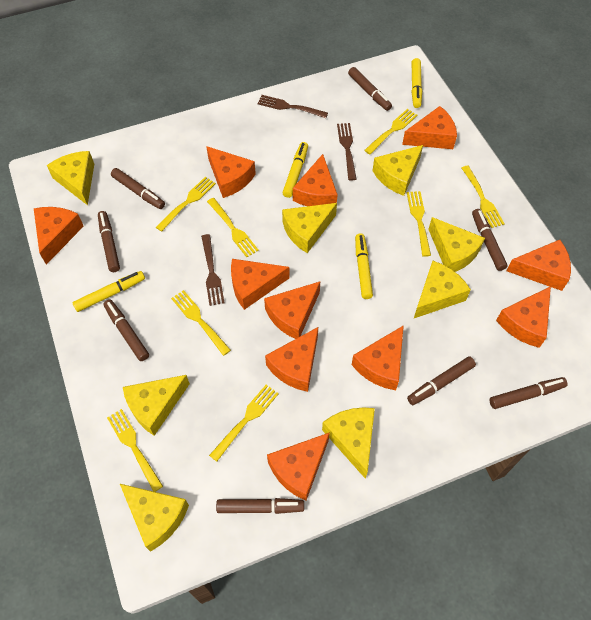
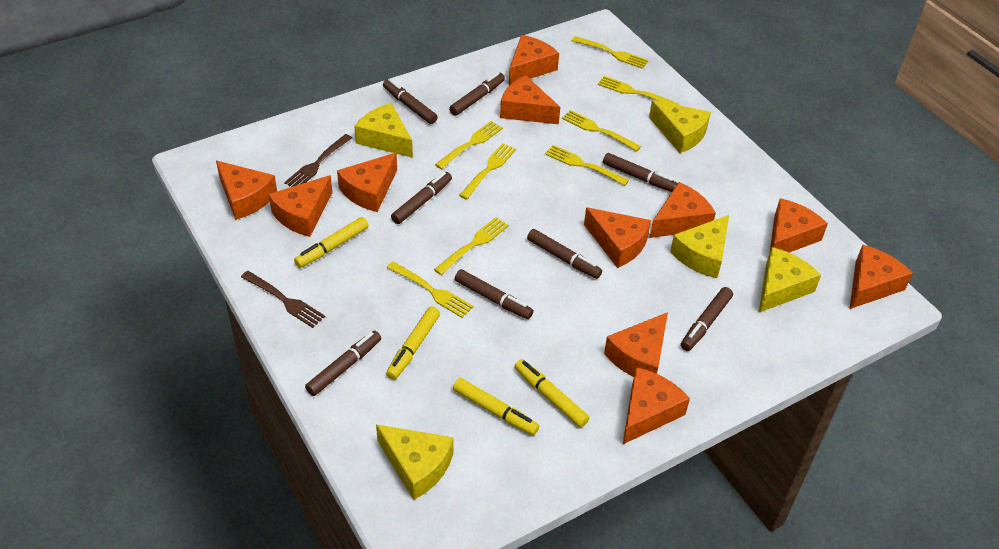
brown fork: 3 -> 2
yellow cheese: 8 -> 5

